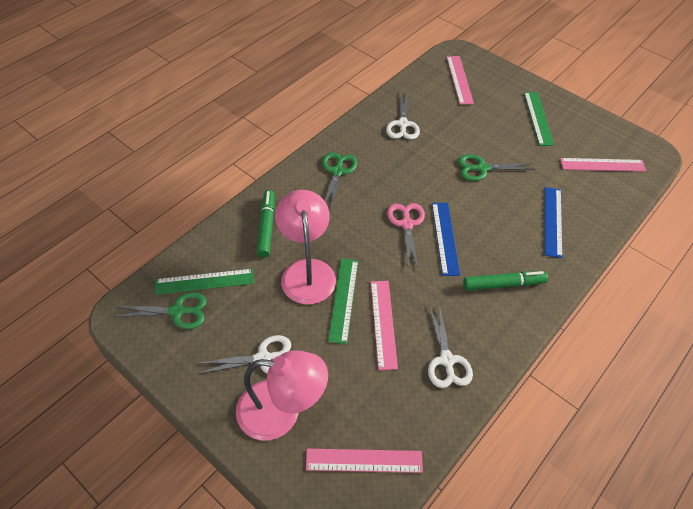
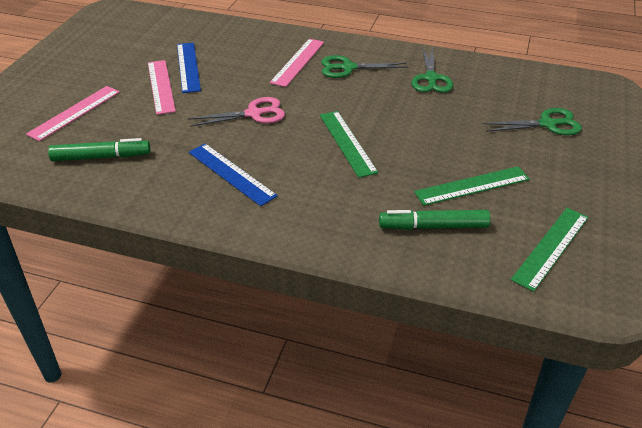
pink lamp: 2 -> 0
pink ruler: 4 -> 3
white scissors: 3 -> 0

